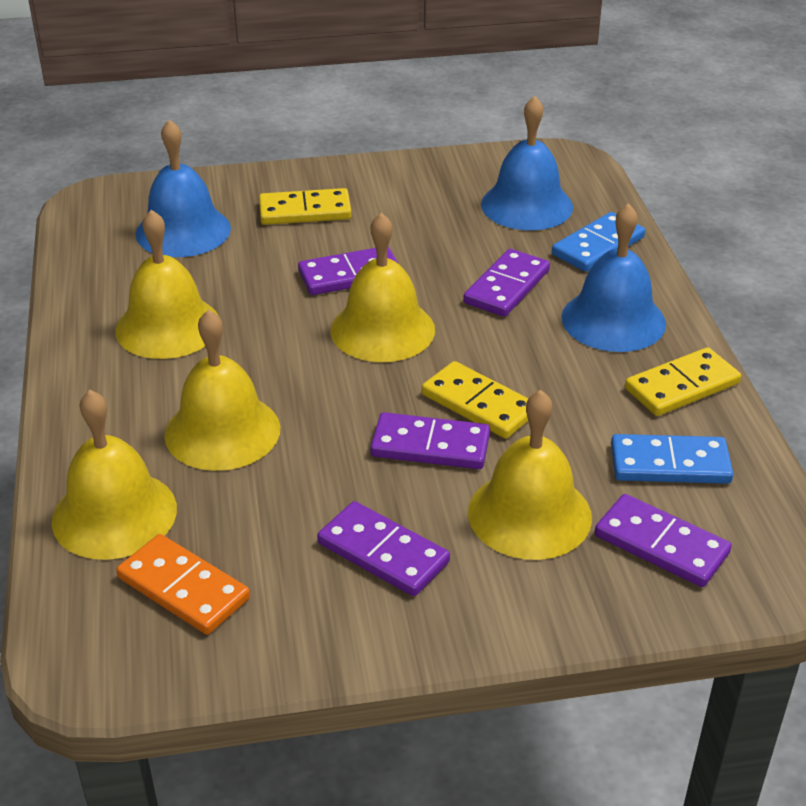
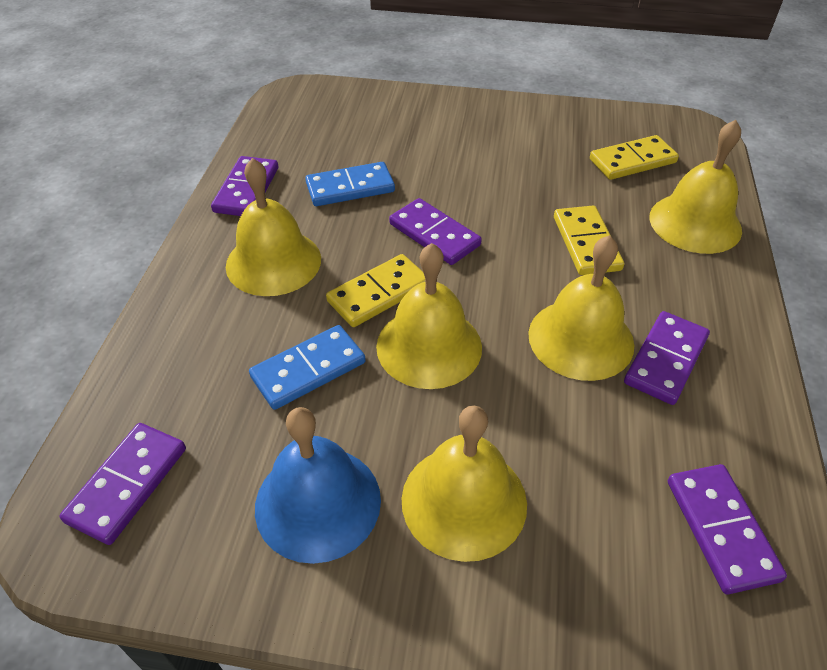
blue bell: 3 -> 1
orange domino: 1 -> 0

